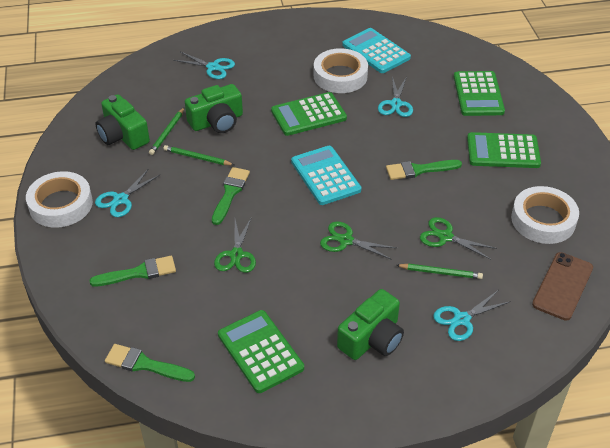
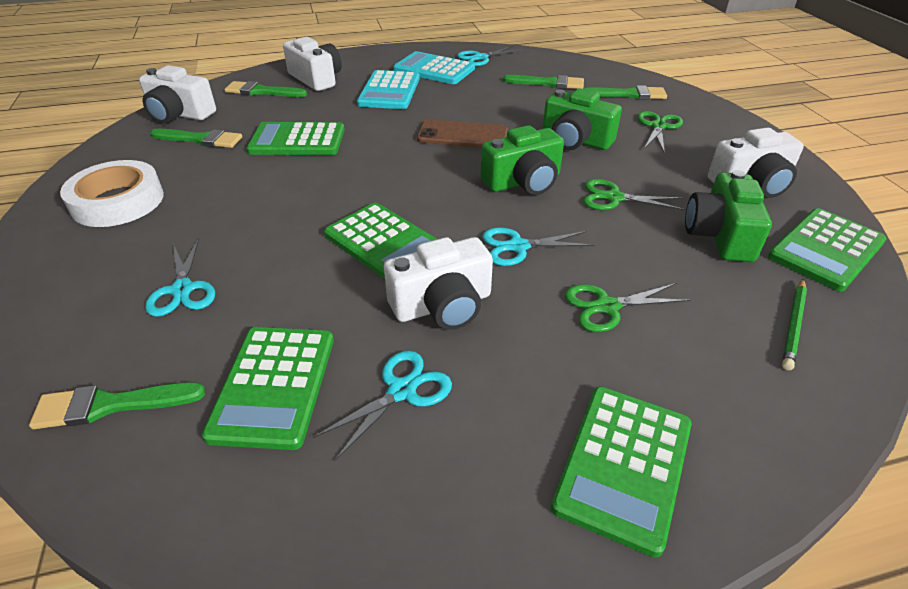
green brush: 4 -> 5
green calculator: 4 -> 5
green pencil: 3 -> 1
white camera: 0 -> 4
white tape: 3 -> 1

